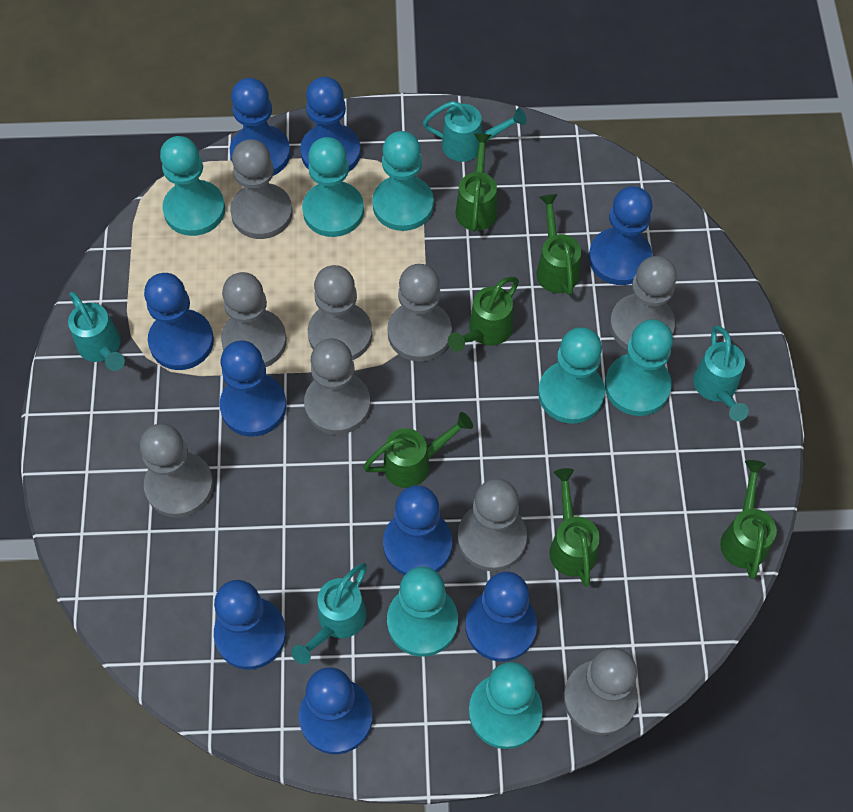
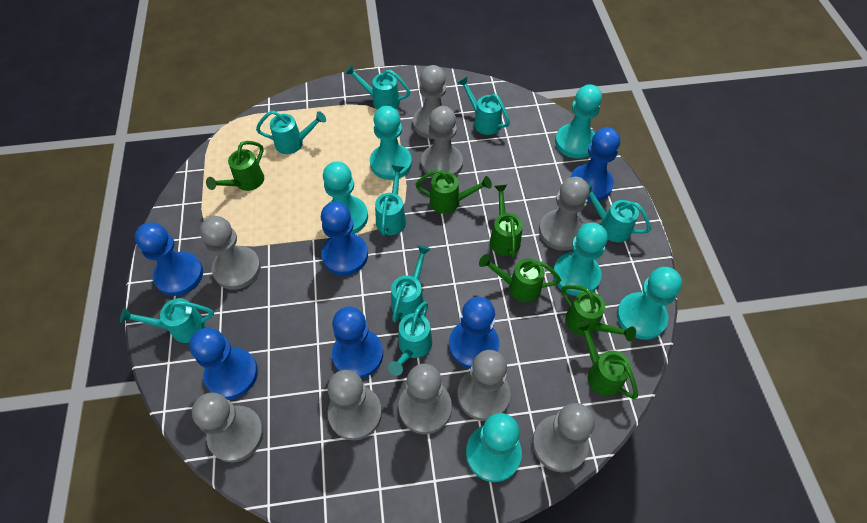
blue pawn: 9 -> 6
turquoise pawn: 7 -> 6
turquoise watering can: 4 -> 8

